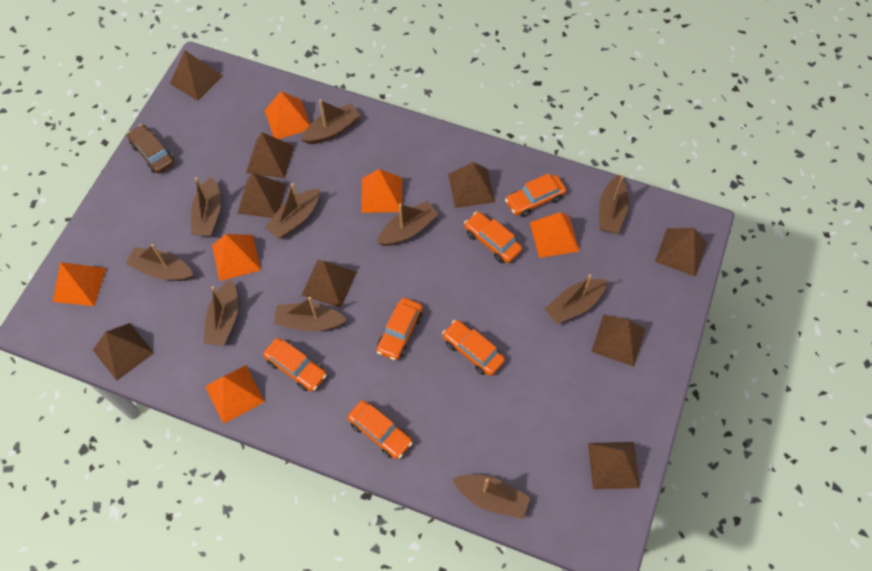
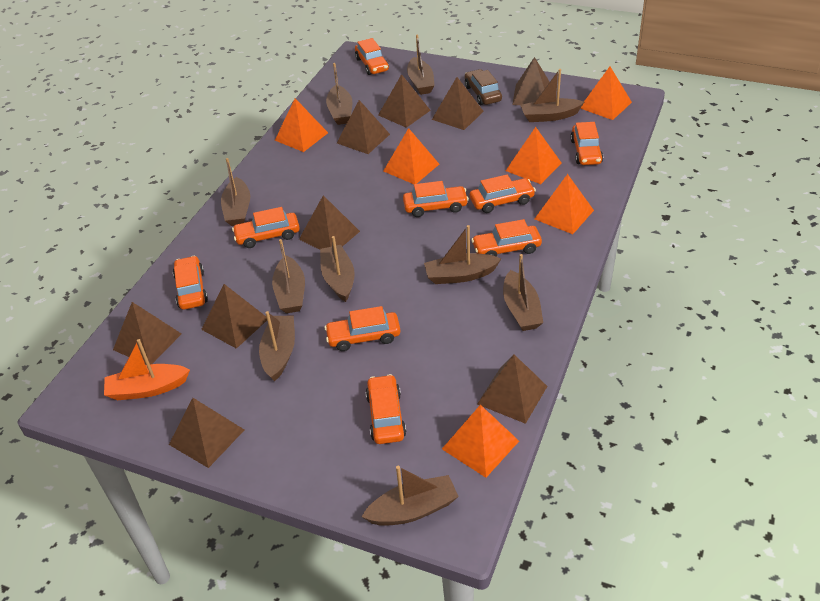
orange boat: 0 -> 1
orange car: 6 -> 9

